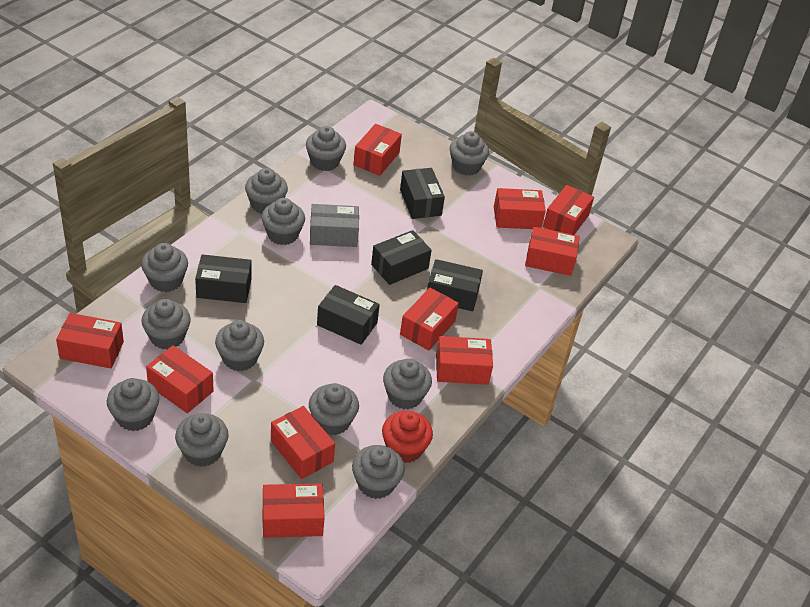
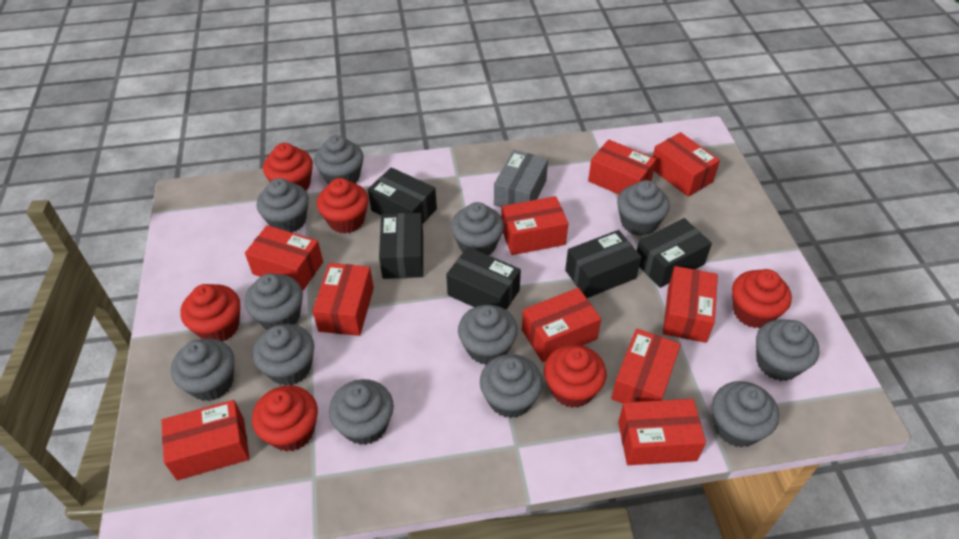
red cupcake: 1 -> 6

